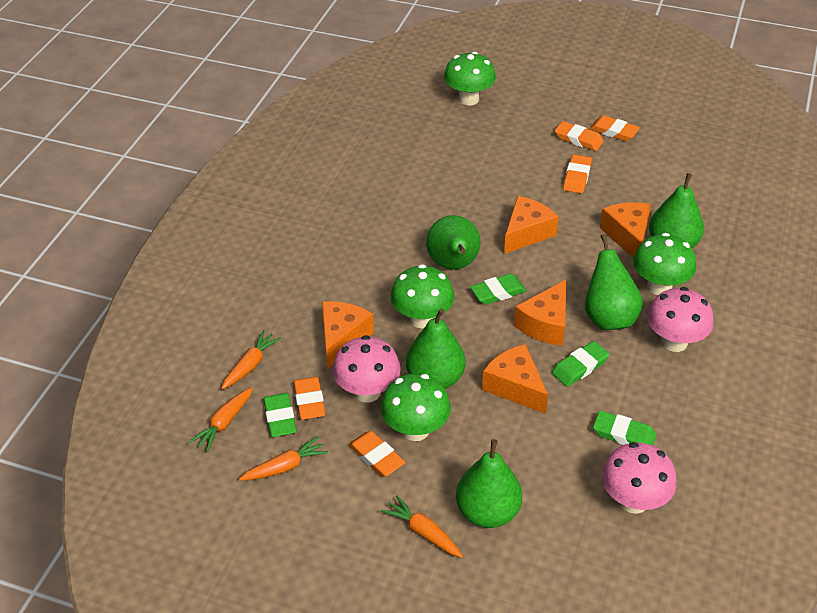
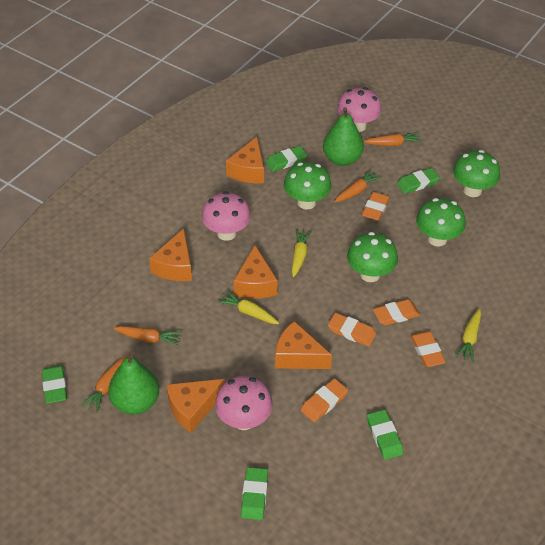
green eraser: 4 -> 5
green pear: 5 -> 2
yellow carrot: 0 -> 3

